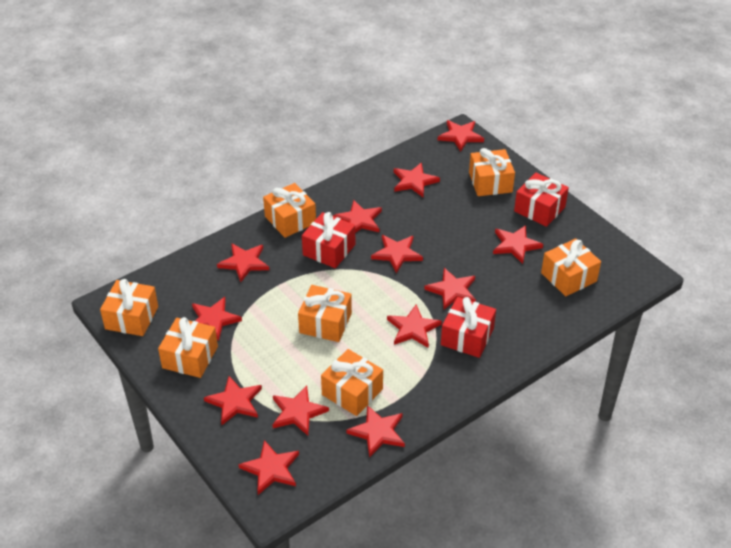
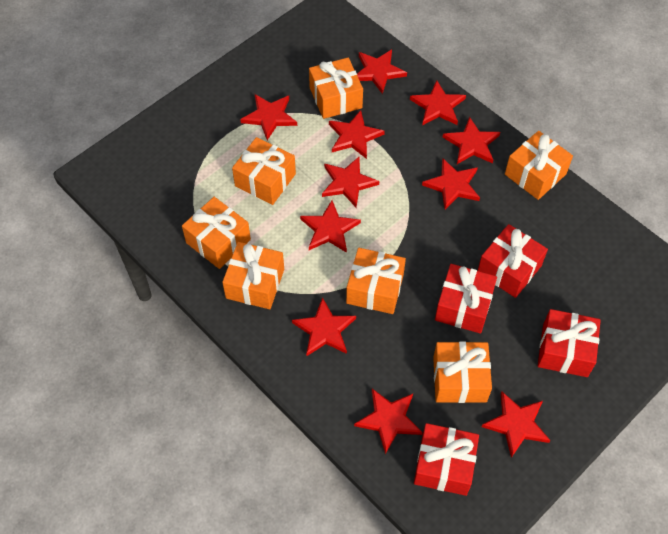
red gift: 3 -> 4
red star: 13 -> 11

